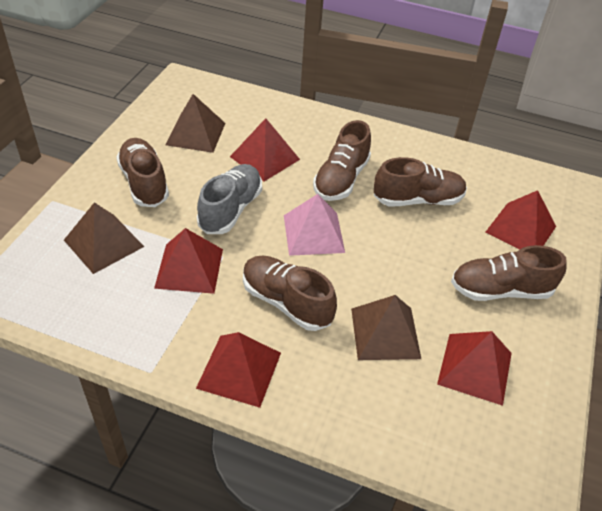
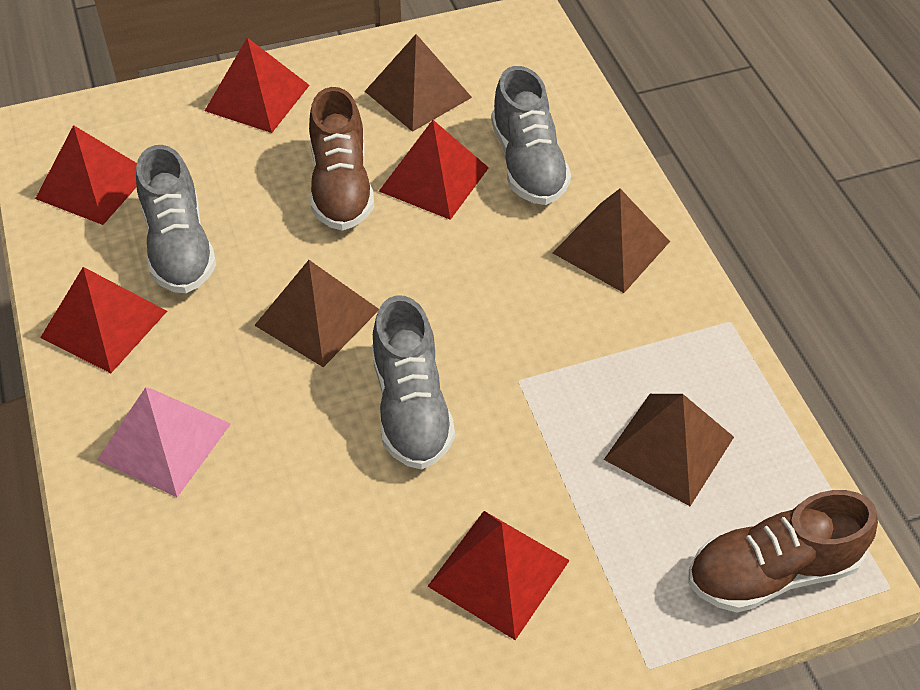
brown pyramid: 3 -> 4
brown shoe: 5 -> 2
grey shoe: 1 -> 3

